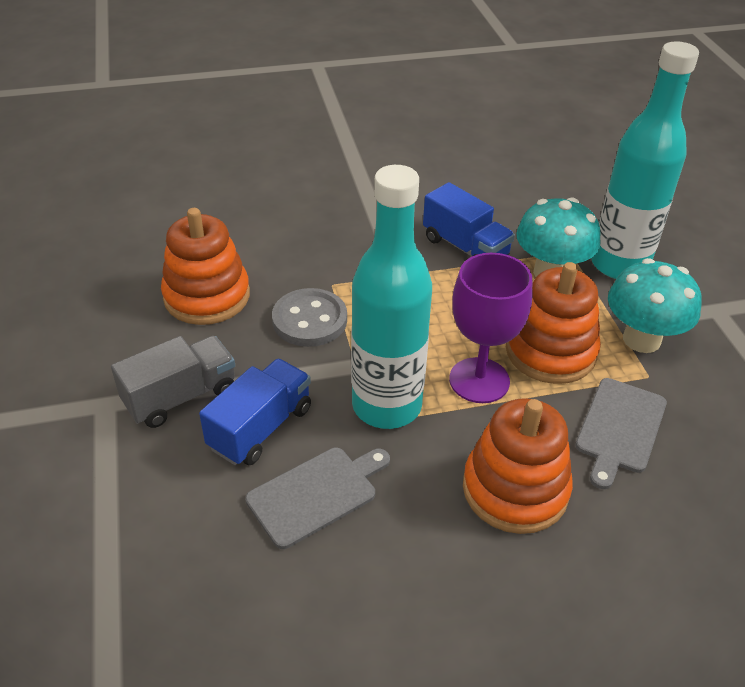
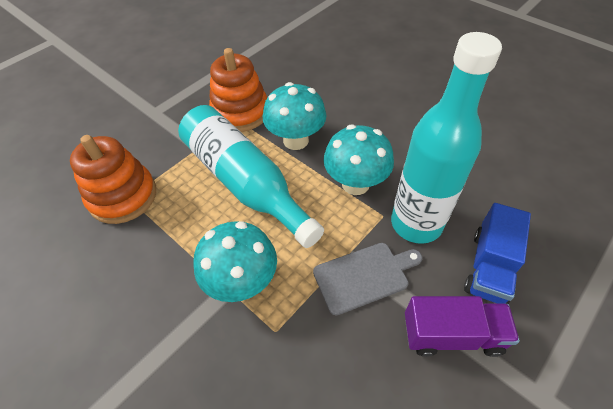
blue truck: 2 -> 1
grey button: 1 -> 0
grey cutting board: 2 -> 1
grey truck: 1 -> 0
orange stacking toy: 3 -> 2
purple goblet: 1 -> 0
purple truck: 0 -> 1
turquoise mushroom: 2 -> 3

